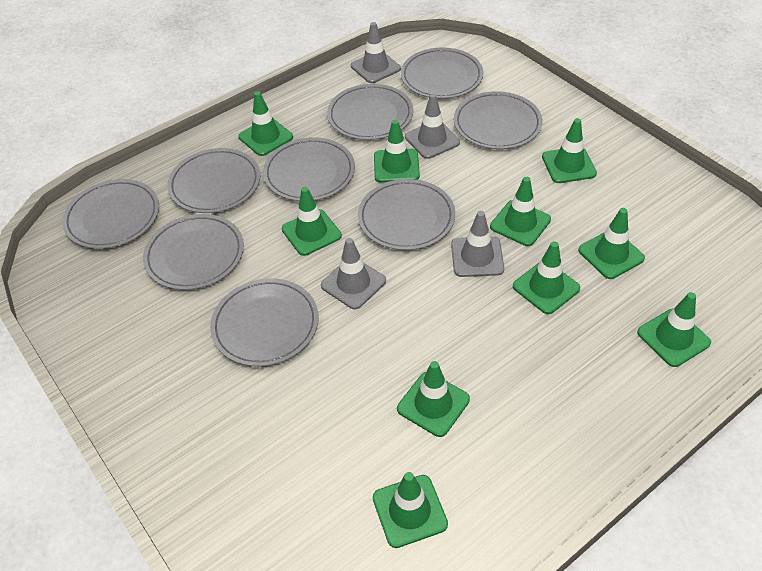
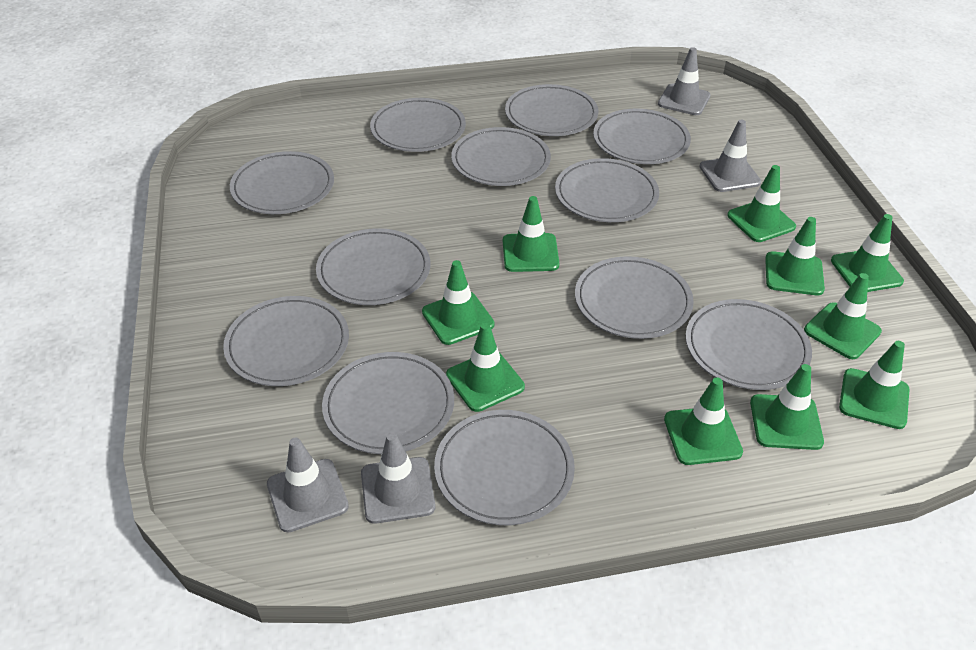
grey plate: 9 -> 12

